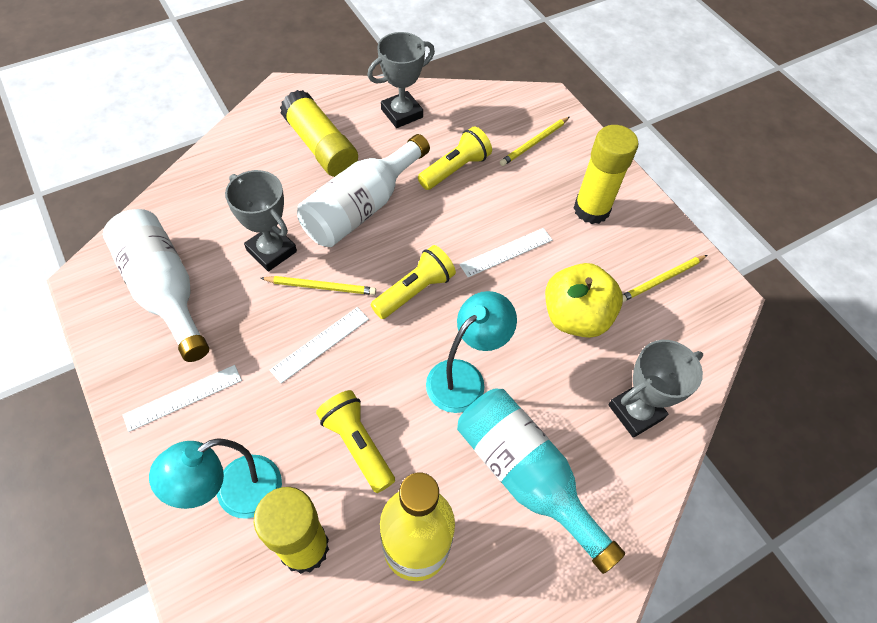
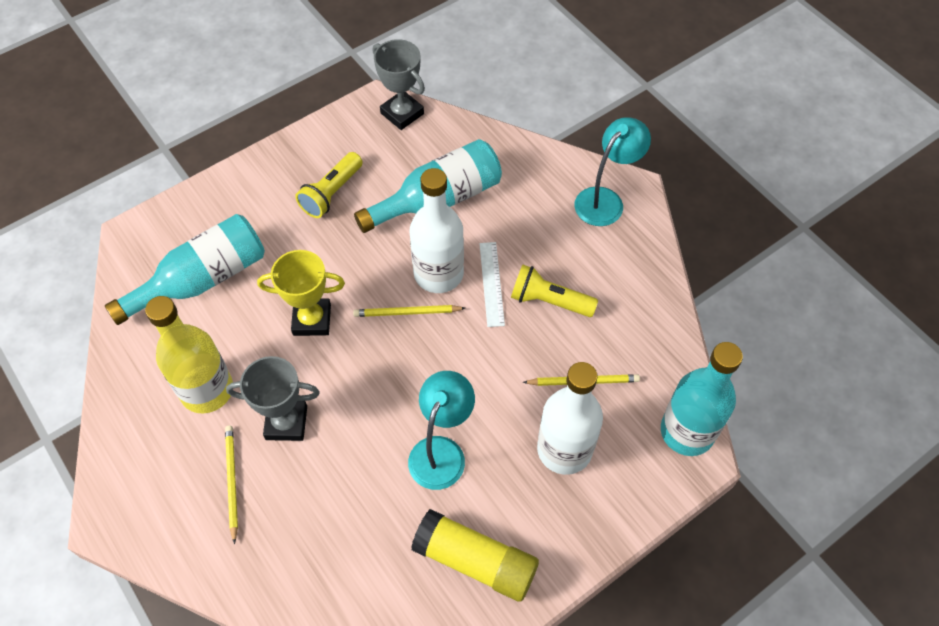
grey trophy: 3 -> 2
turquoise bottle: 1 -> 3
white ruler: 3 -> 1
yellow apple: 1 -> 0
yellow flashlight: 3 -> 2
yellow glue stick: 3 -> 1
yellow trophy: 0 -> 1

